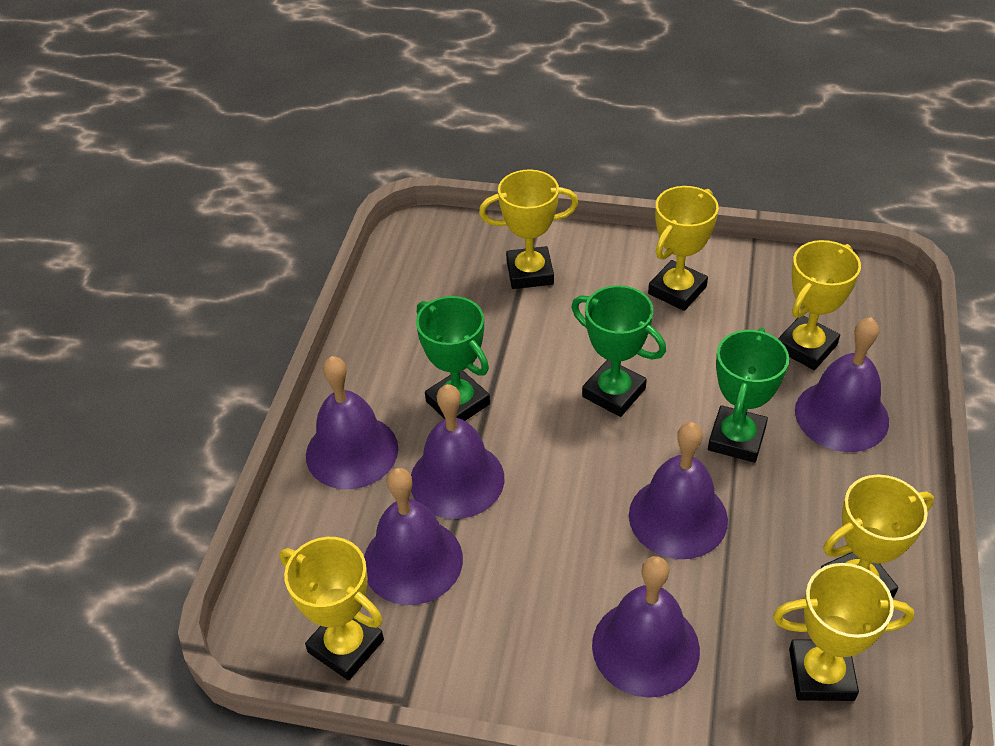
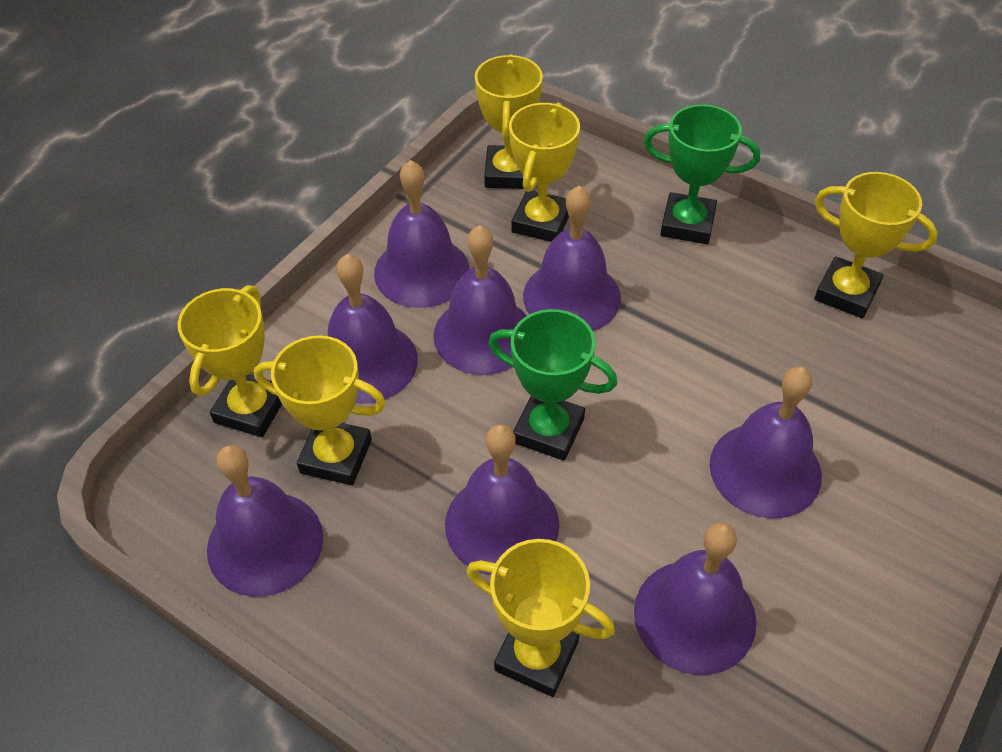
green trophy: 3 -> 2
purple bell: 6 -> 8

